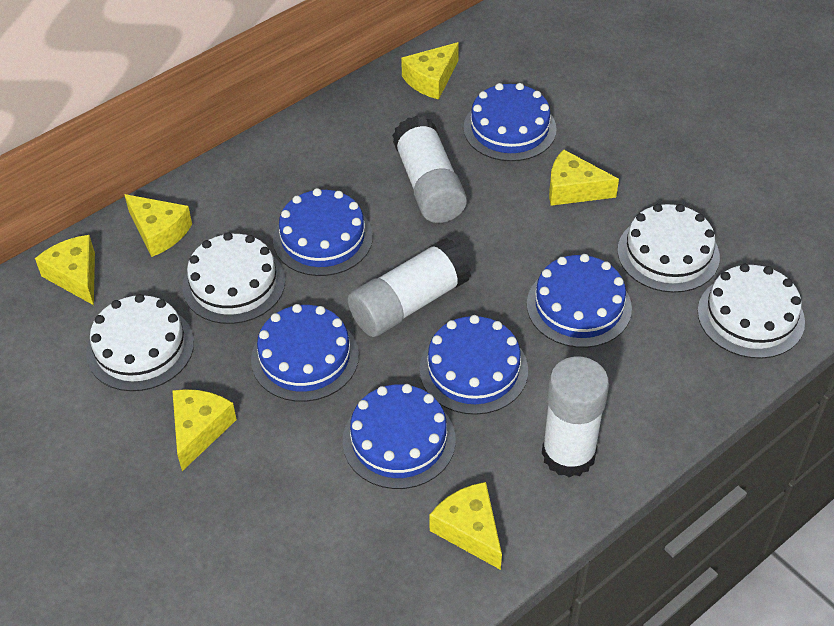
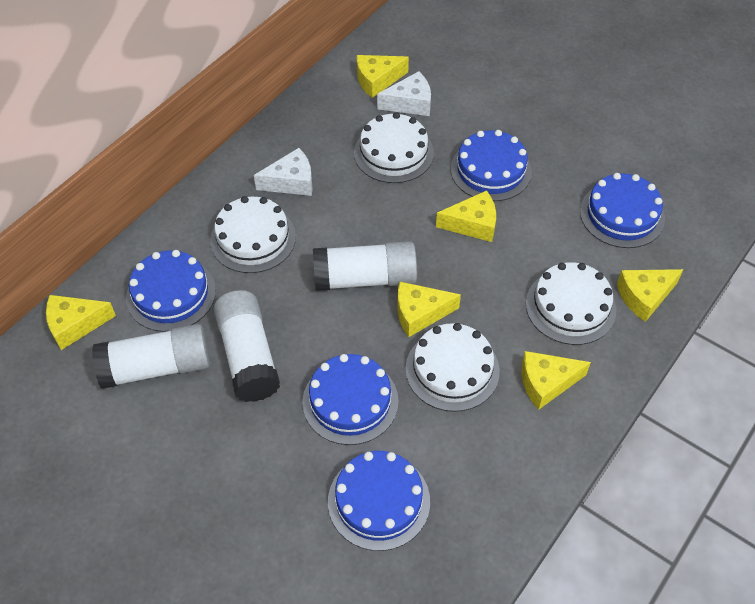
blue cake: 6 -> 5
white cheese: 0 -> 2

